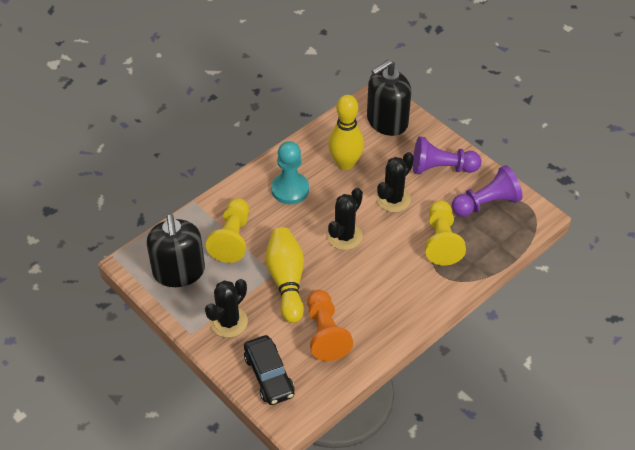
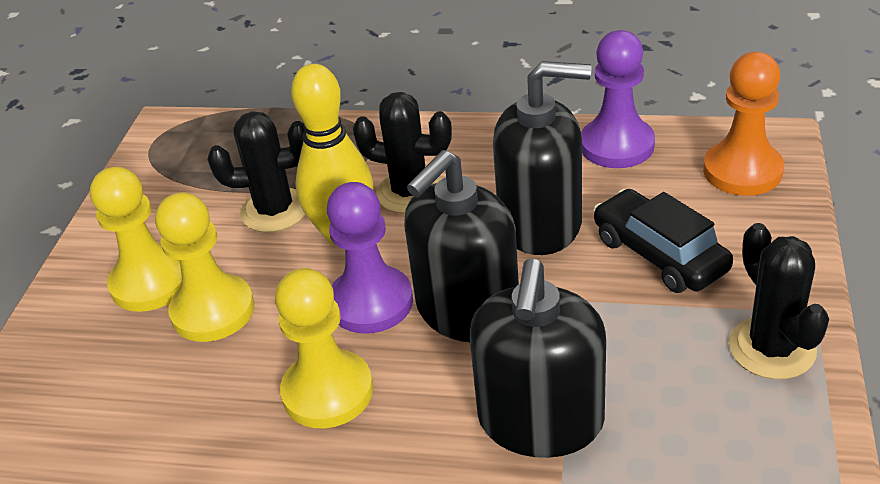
black soap dispenser: 2 -> 3
turquoise pawn: 1 -> 0
yellow bowling pin: 2 -> 1
yellow pawn: 2 -> 3

